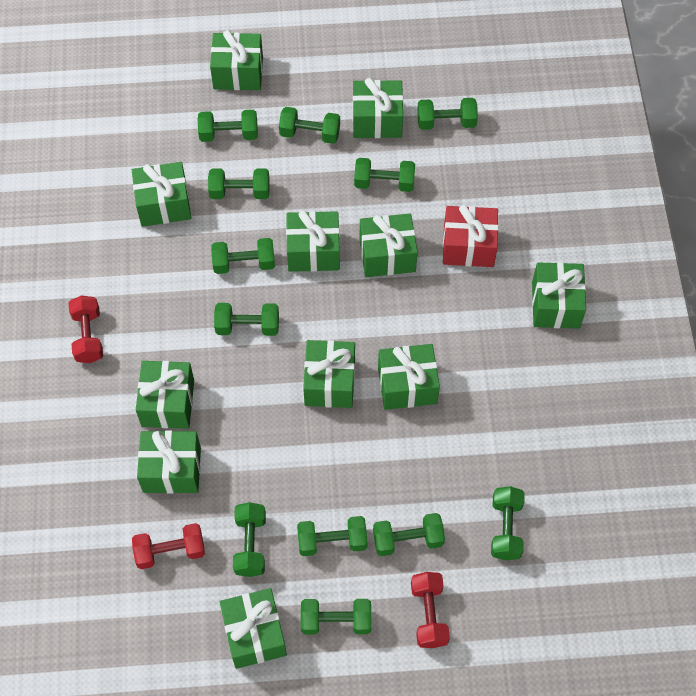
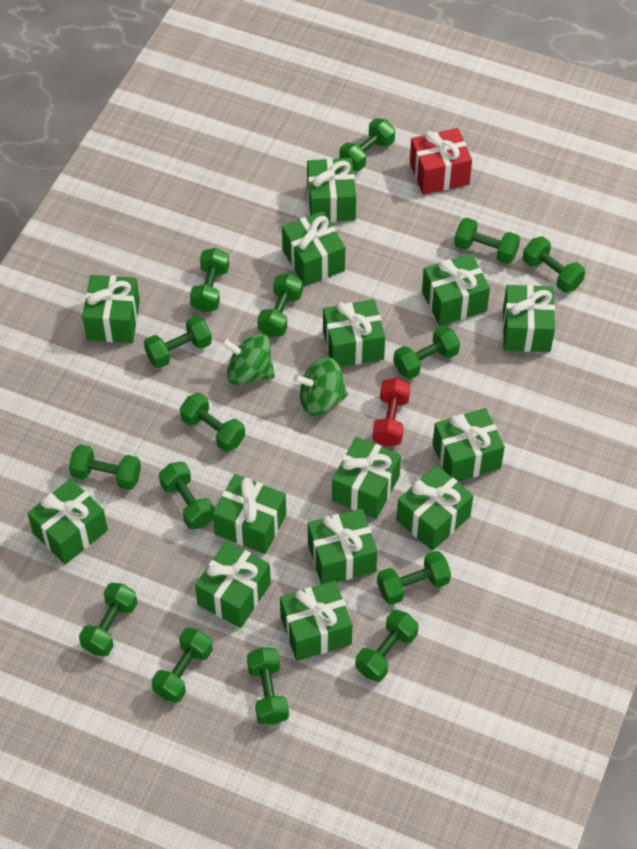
green dumbbell: 12 -> 15
green gift: 11 -> 14
green spinning top: 0 -> 2
red dumbbell: 3 -> 1

